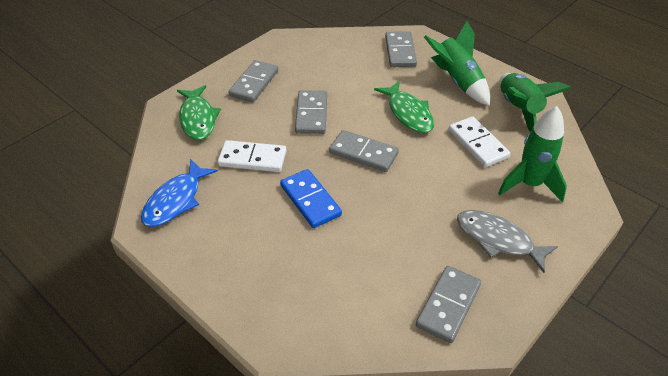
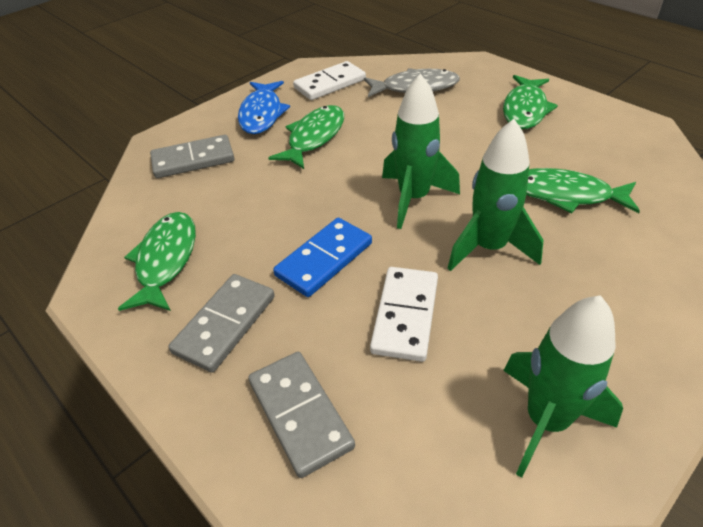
green fish: 2 -> 4
grey domino: 5 -> 3

